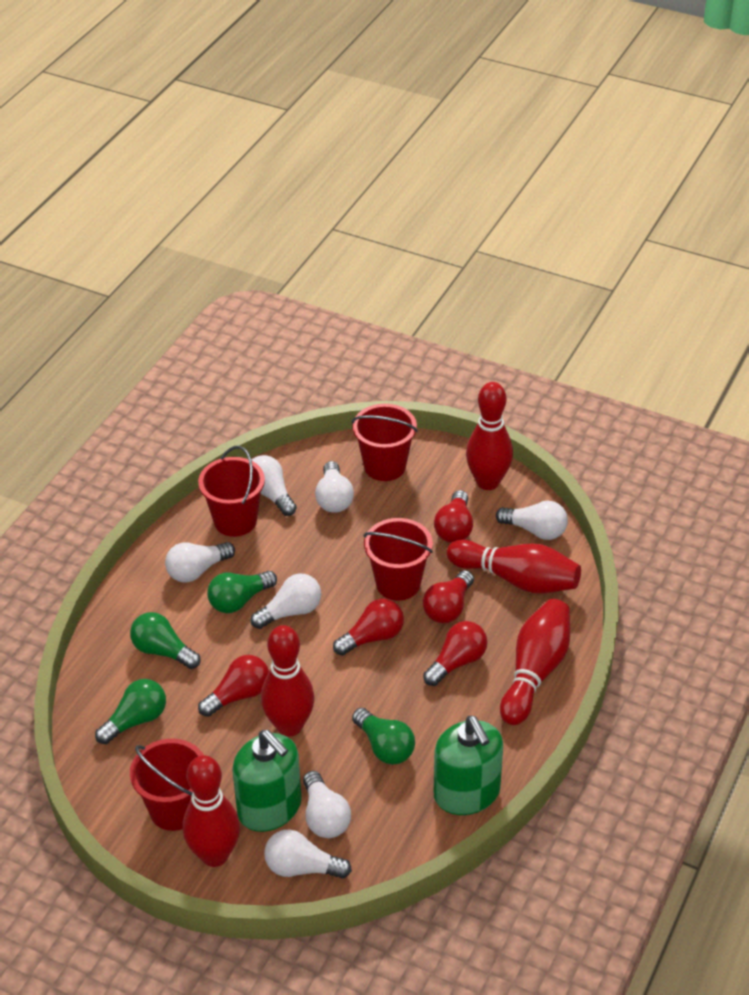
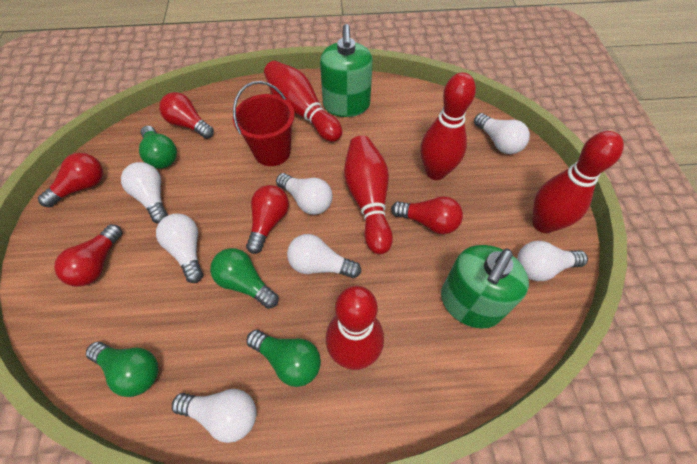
red bucket: 4 -> 1

